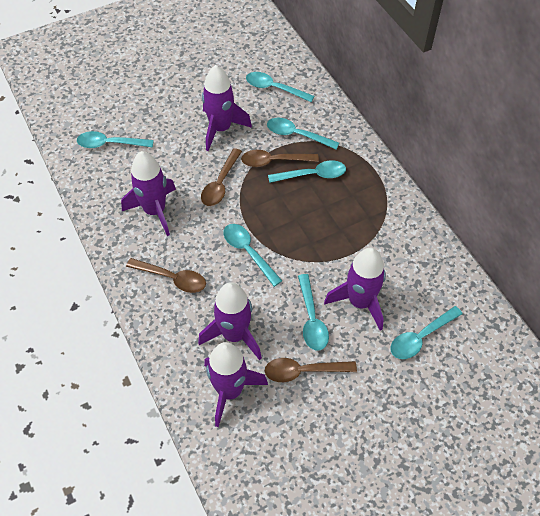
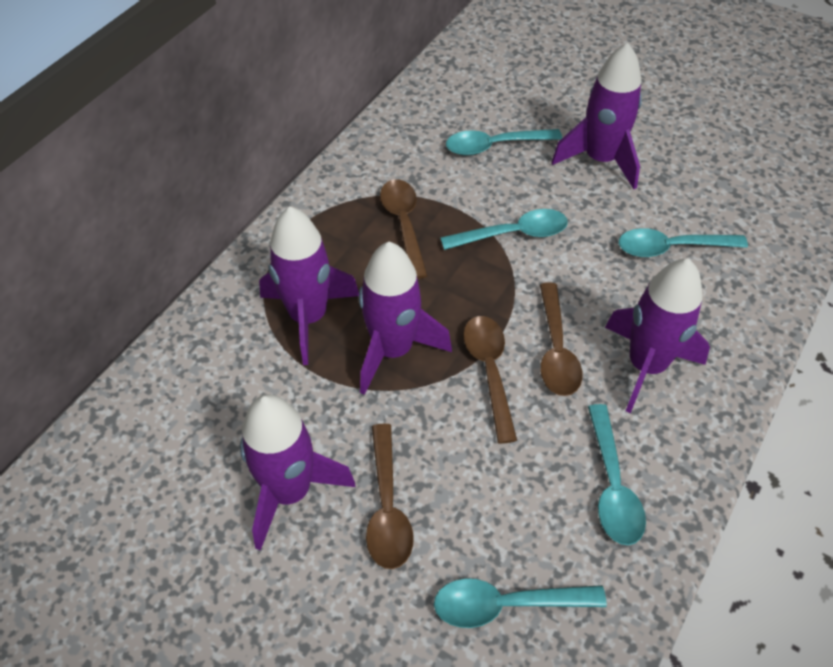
turquoise spoon: 7 -> 5

